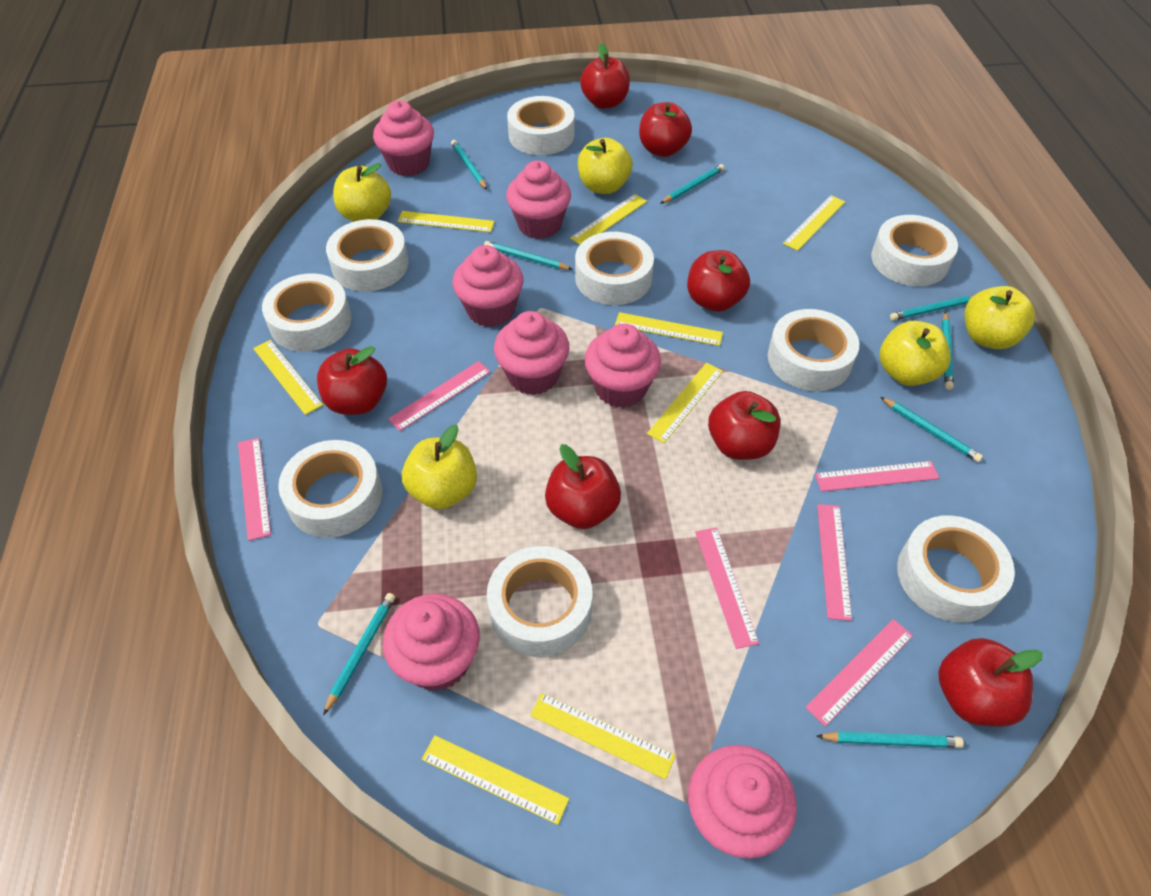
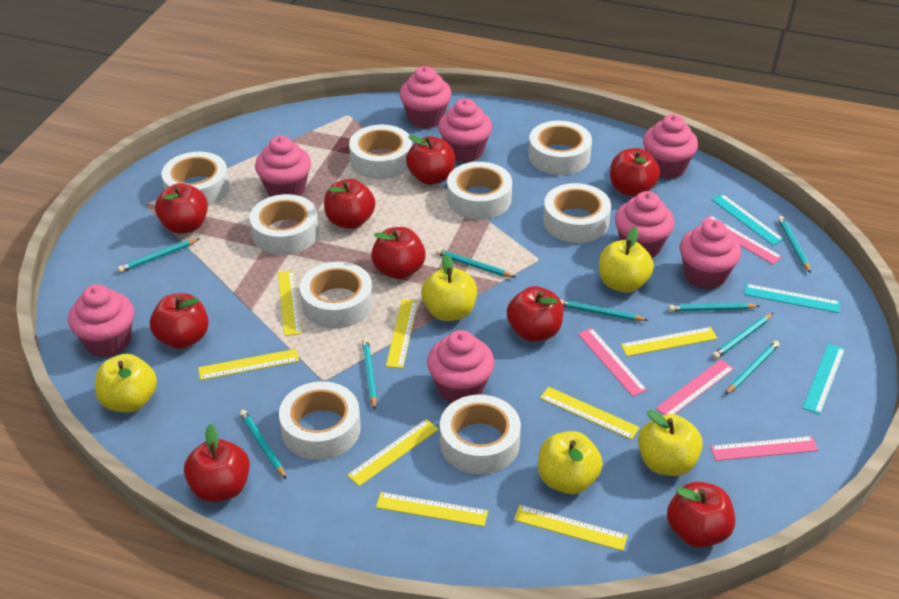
pink cupcake: 7 -> 8
pink ruler: 6 -> 4
red apple: 7 -> 9
turquoise pencil: 8 -> 9
turquoise ruler: 0 -> 3

